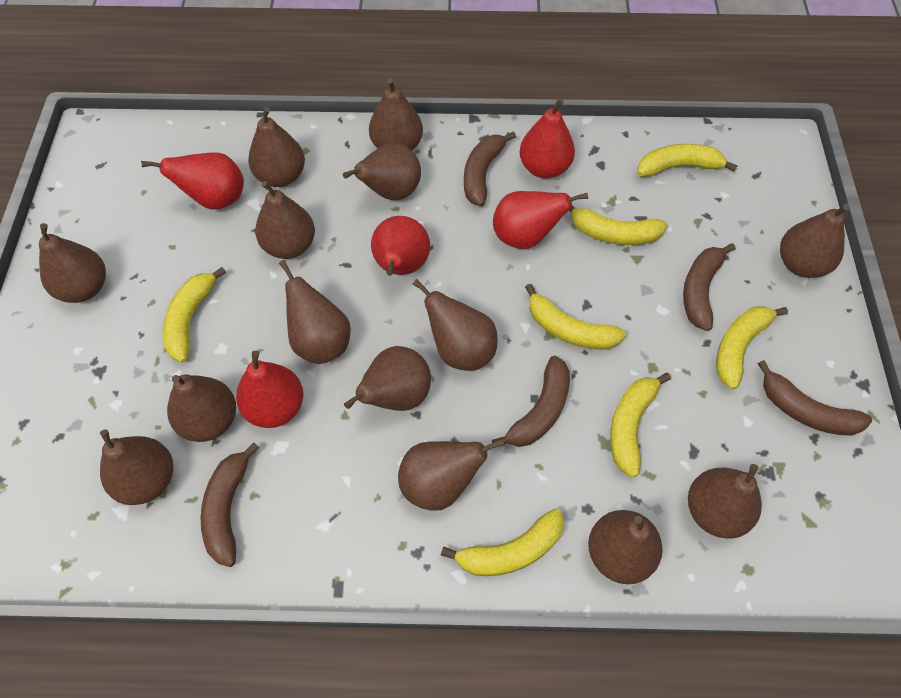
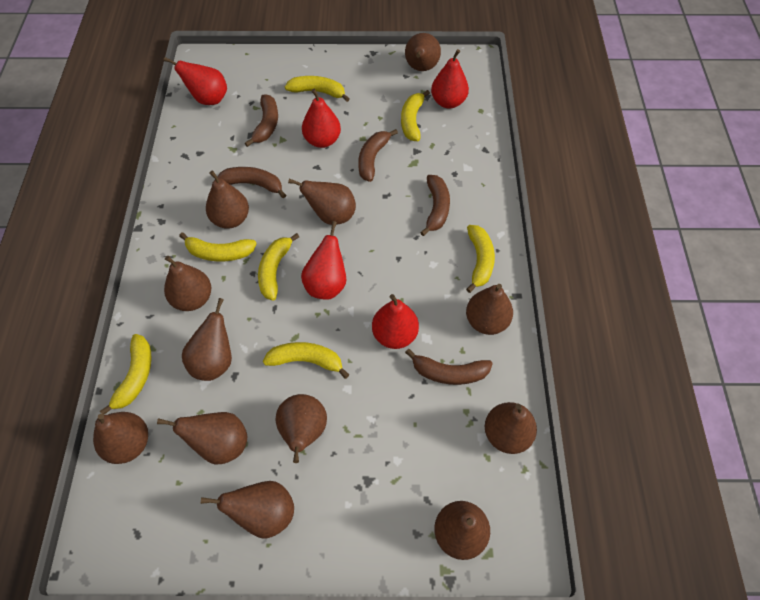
brown pear: 14 -> 12

